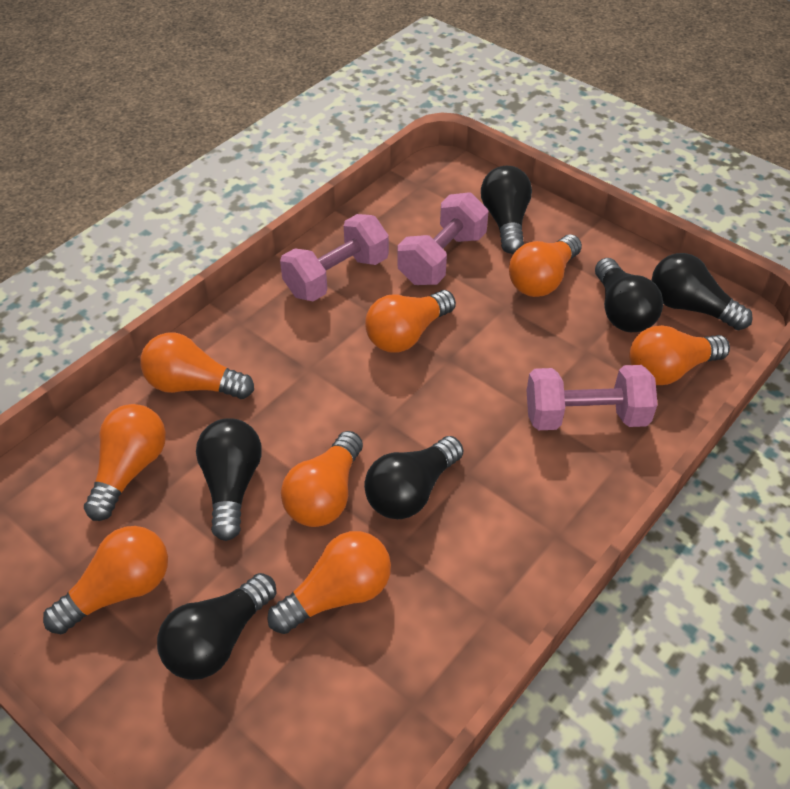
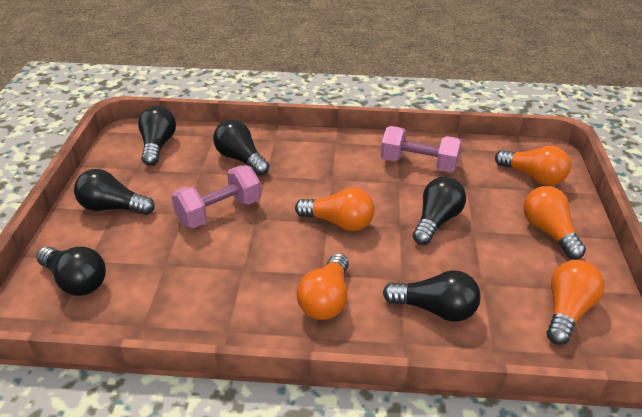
orange light bulb: 8 -> 5
pink dumbbell: 3 -> 2

